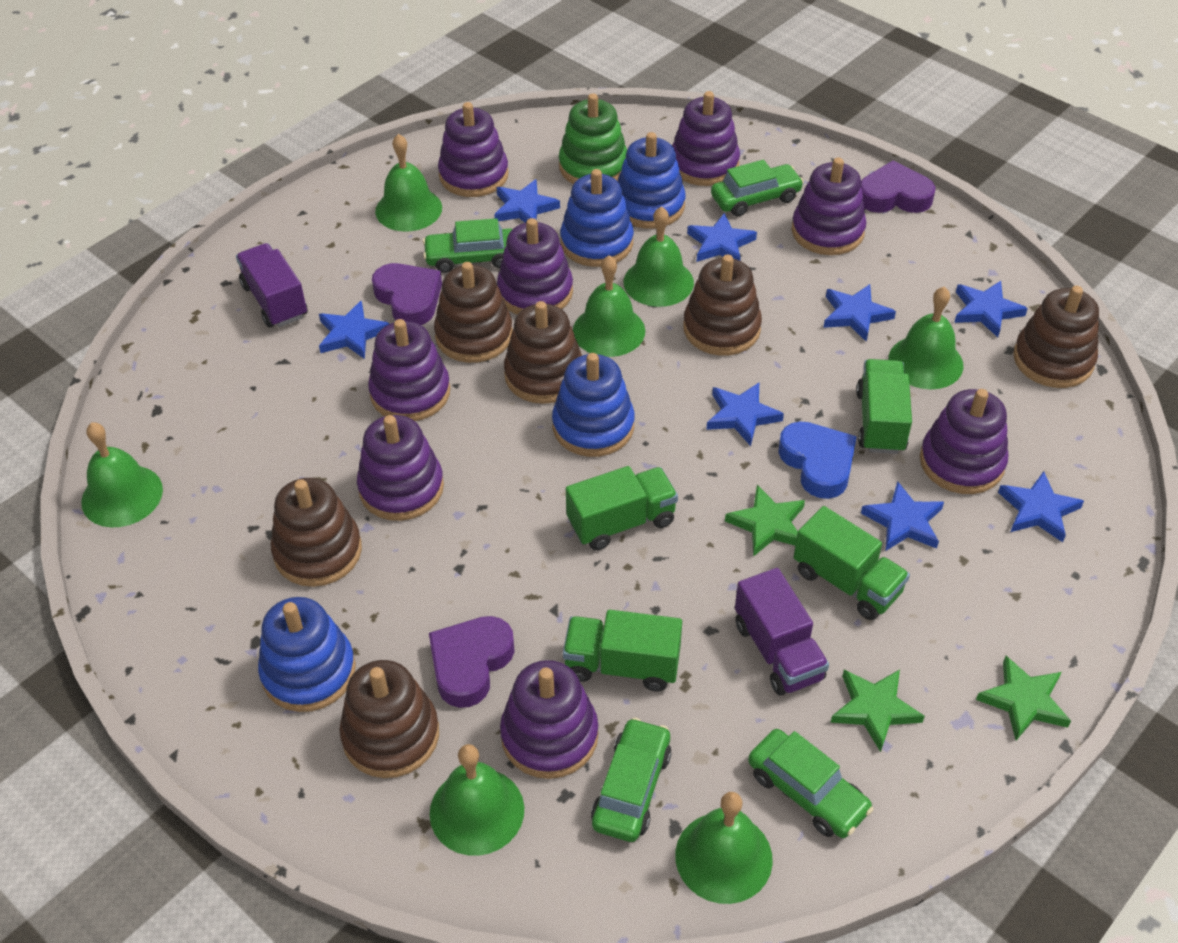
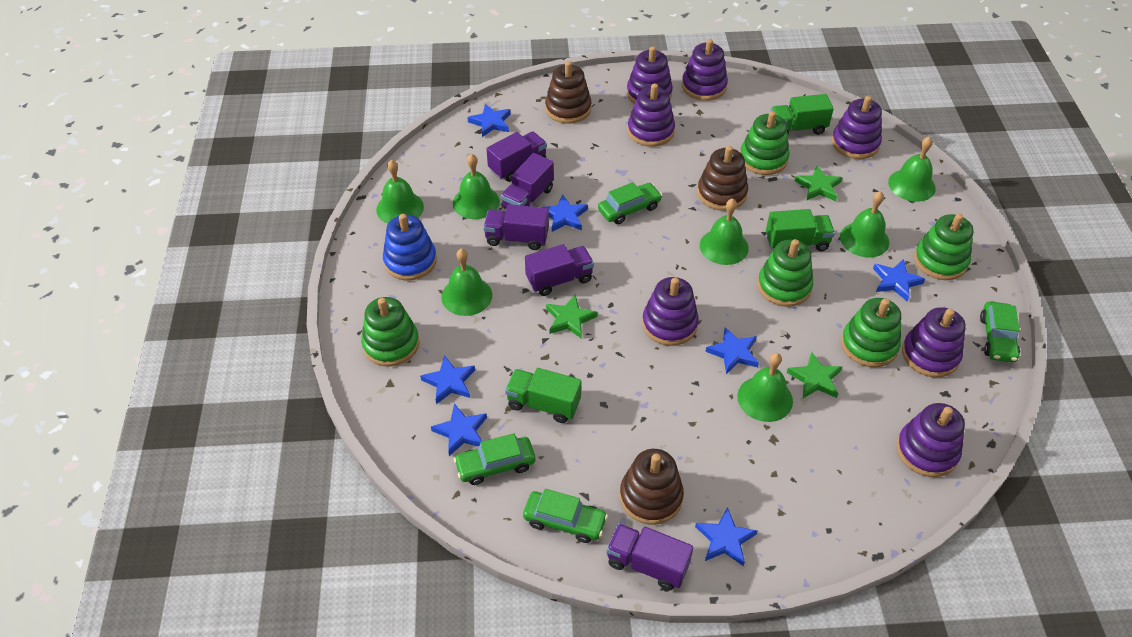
blue heart: 1 -> 0
blue stacking toy: 4 -> 1
blue star: 8 -> 7
brown stacking toy: 6 -> 3
green stacking toy: 1 -> 5
green truck: 4 -> 3
purple heart: 3 -> 0
purple stacking toy: 8 -> 7
purple truck: 2 -> 5

